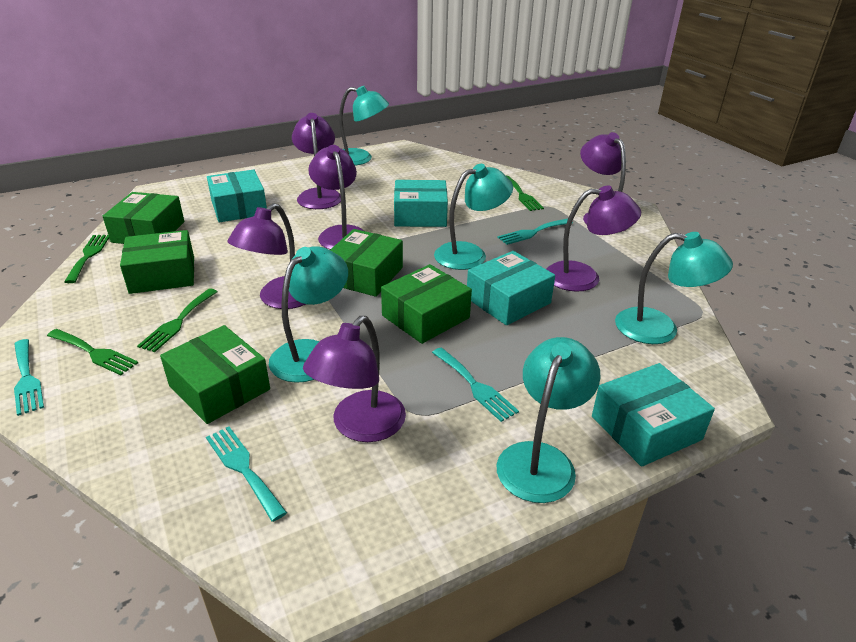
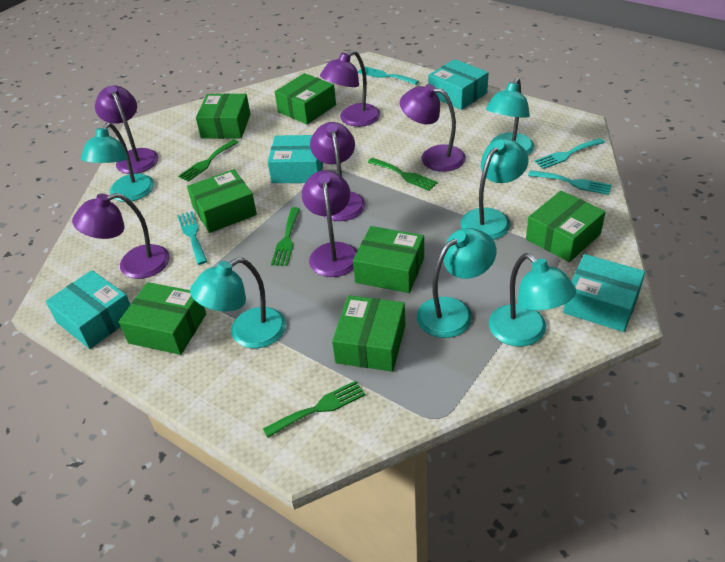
green box: 5 -> 7
turquoise lamp: 5 -> 6

